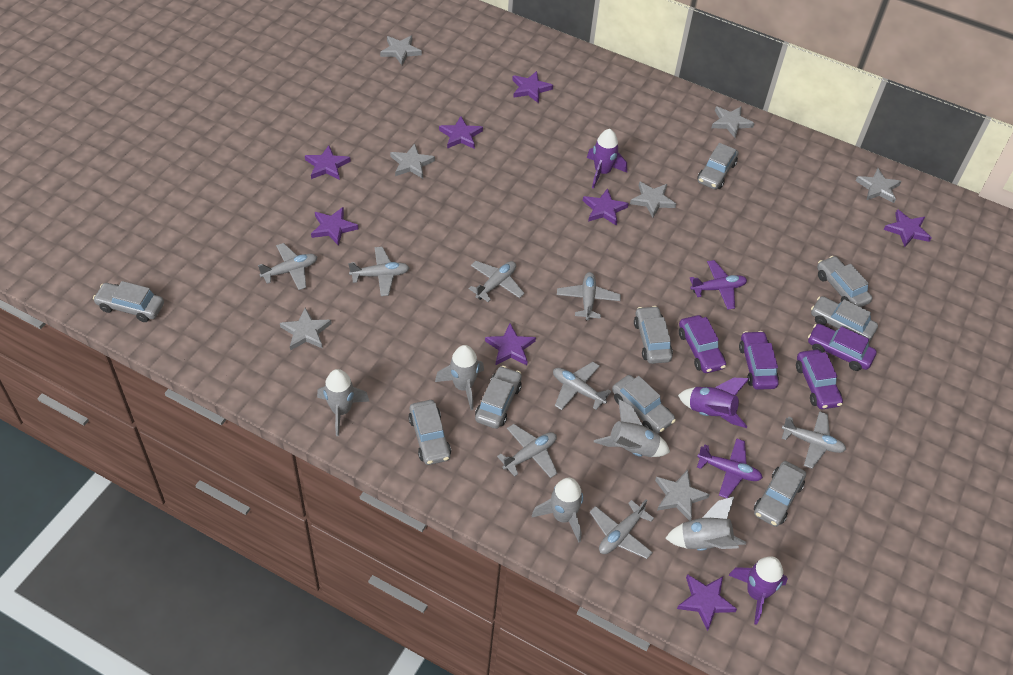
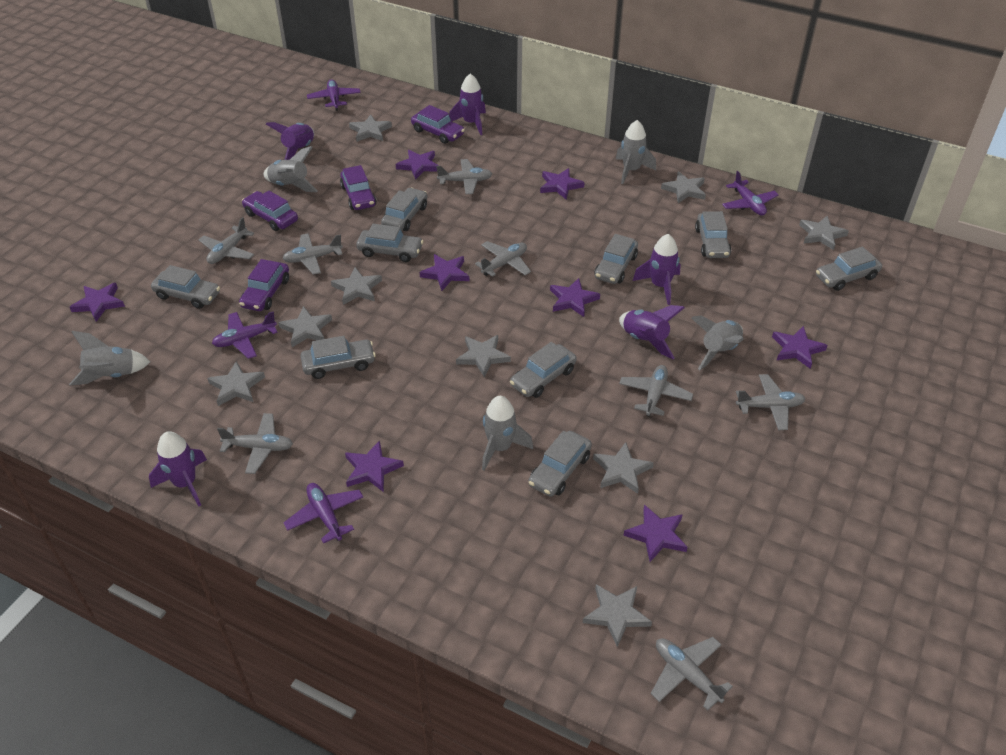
grey star: 7 -> 9
purple plane: 2 -> 4
purple rocket: 3 -> 5

